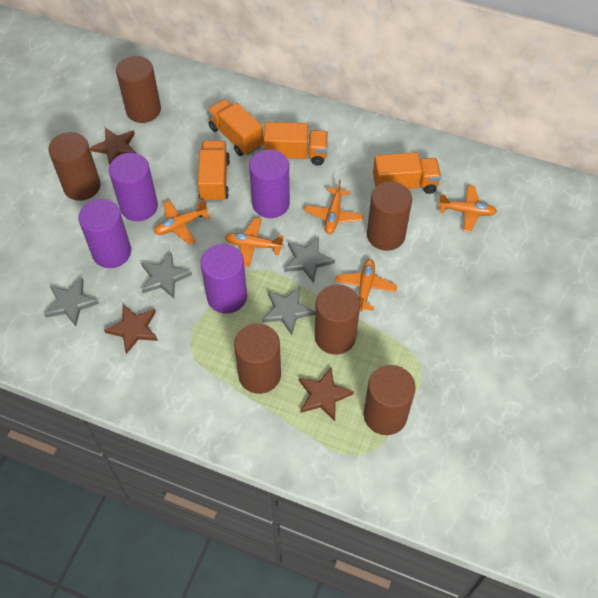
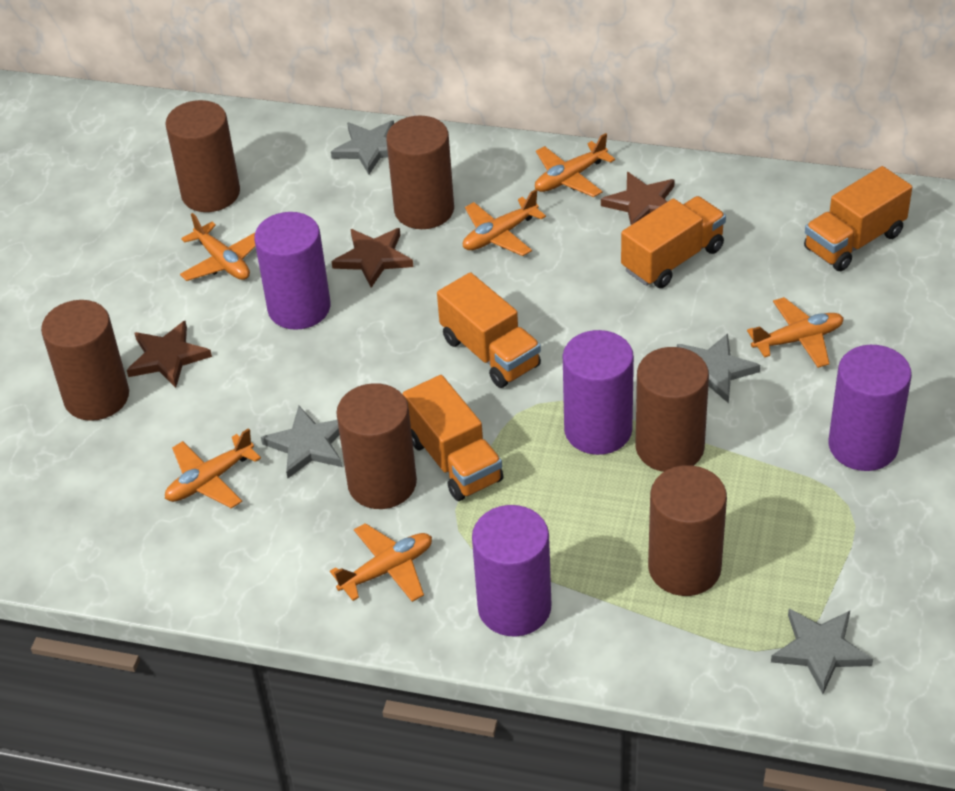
orange plane: 5 -> 6

